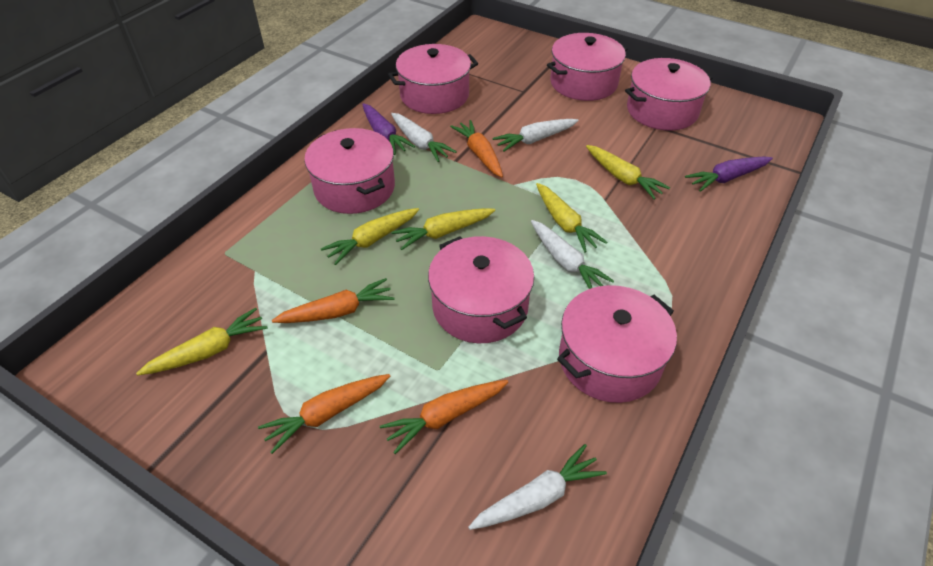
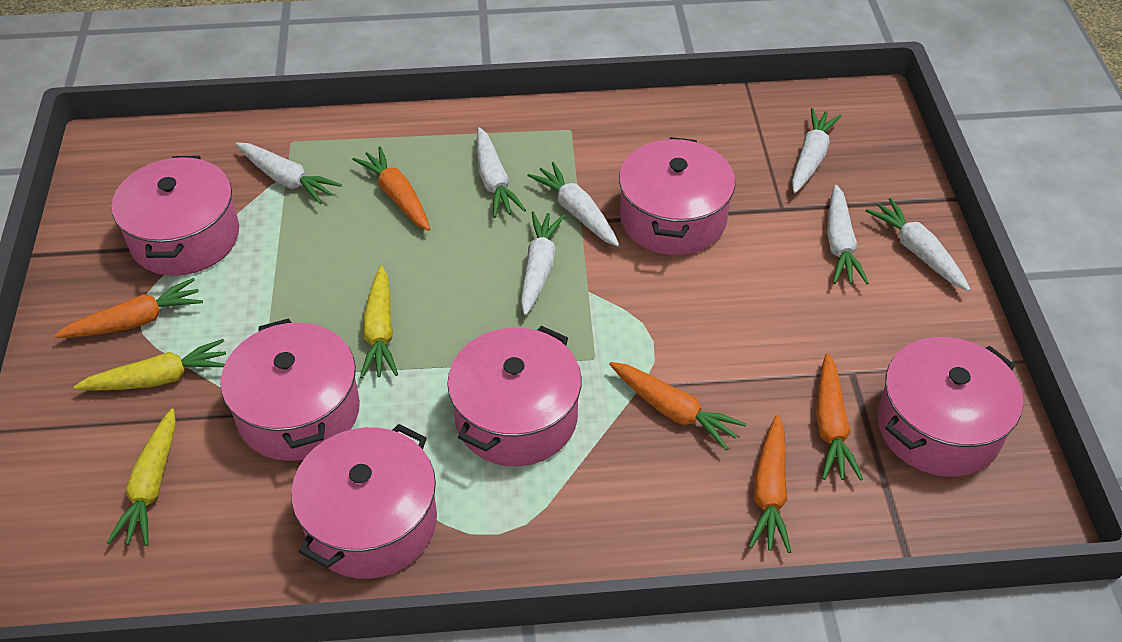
orange carrot: 4 -> 5
purple carrot: 2 -> 0
white carrot: 4 -> 7
yellow carrot: 5 -> 3

